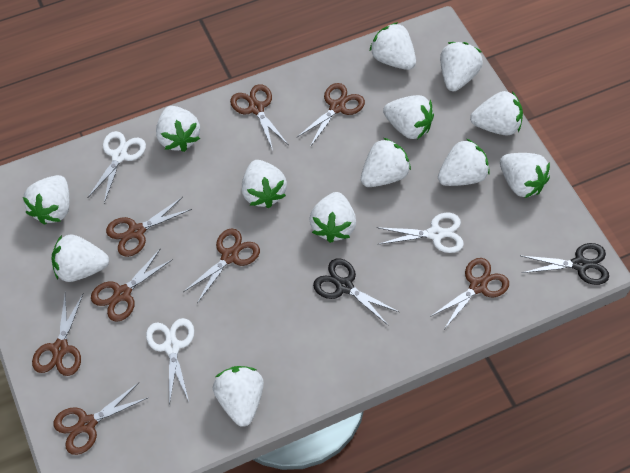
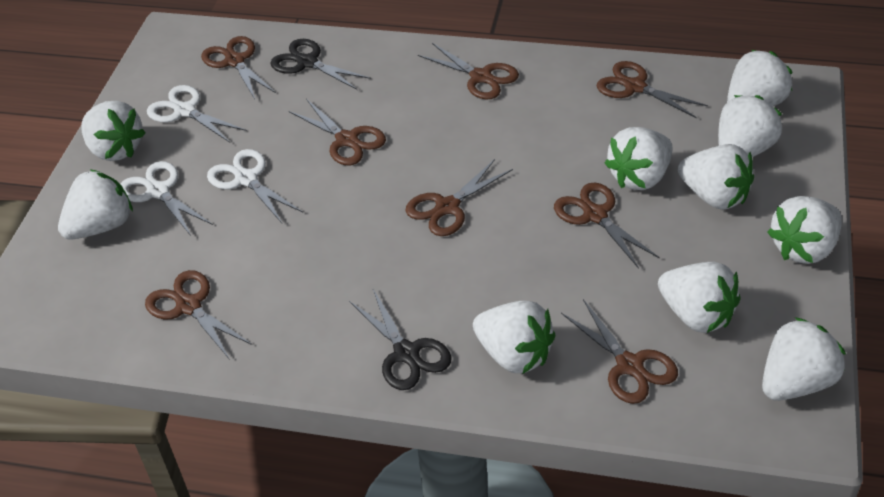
white strawberry: 13 -> 10

